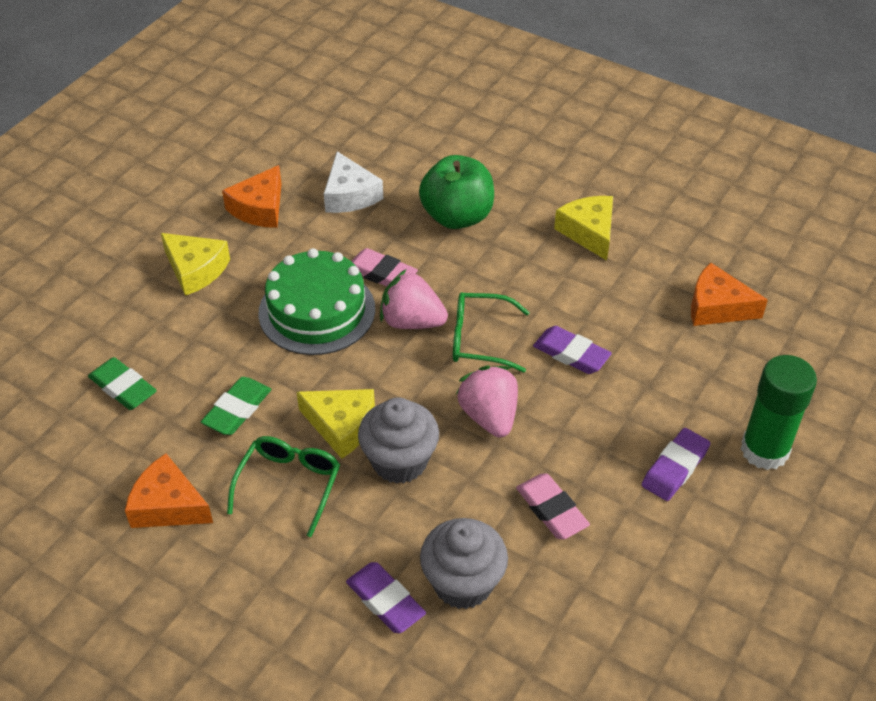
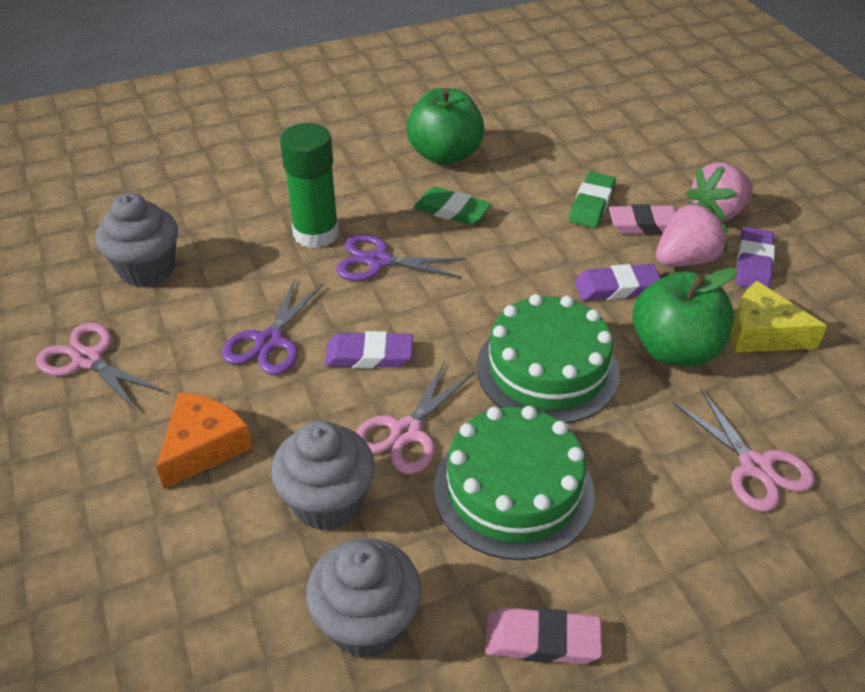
green apple: 1 -> 2
green cake: 1 -> 2
green glasses: 2 -> 0
grey cupcake: 2 -> 3
orange cheese: 3 -> 1
pink scissors: 0 -> 3
purple scissors: 0 -> 2
white cheese: 1 -> 0
yellow cheese: 3 -> 1

